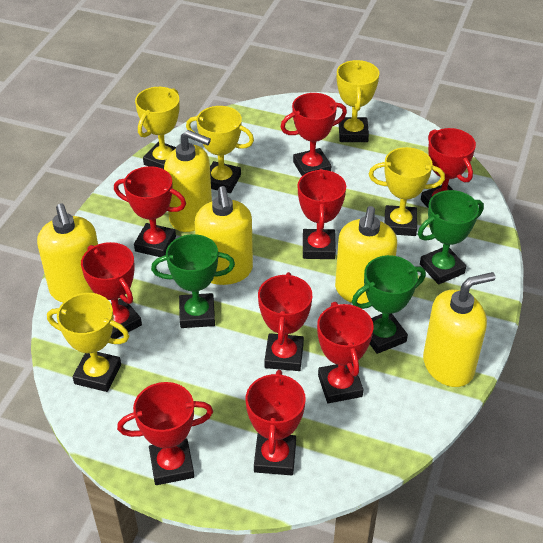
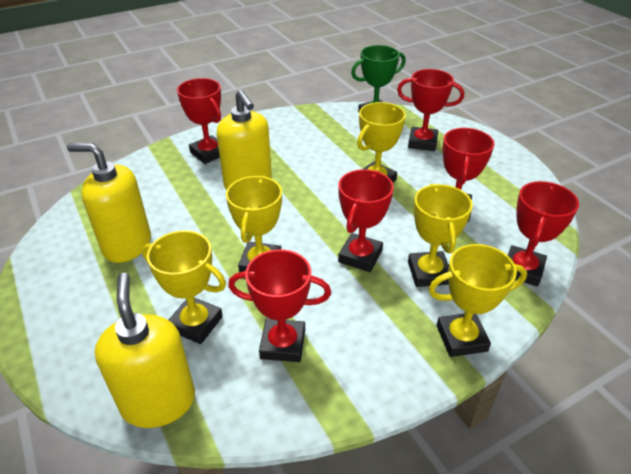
green trophy: 3 -> 1
red trophy: 9 -> 6
yellow soap dispenser: 5 -> 3

